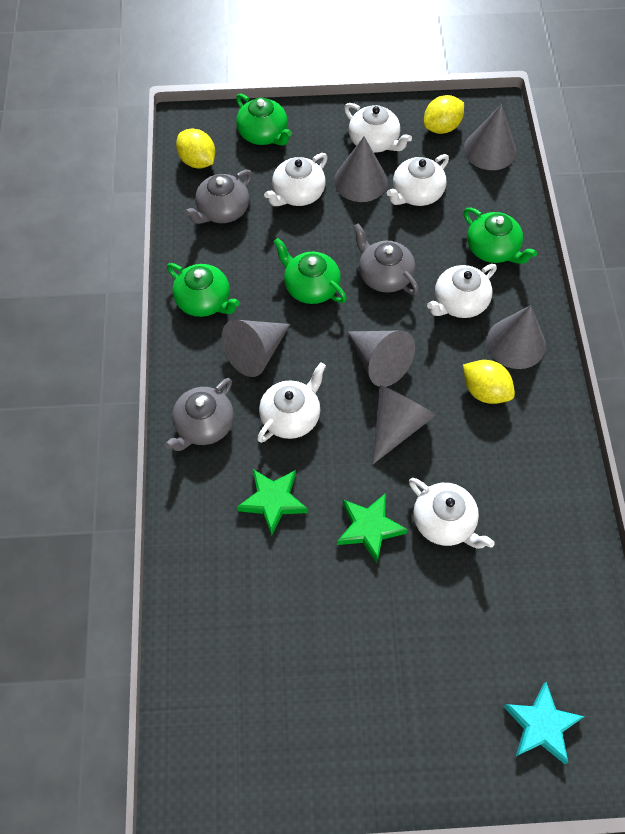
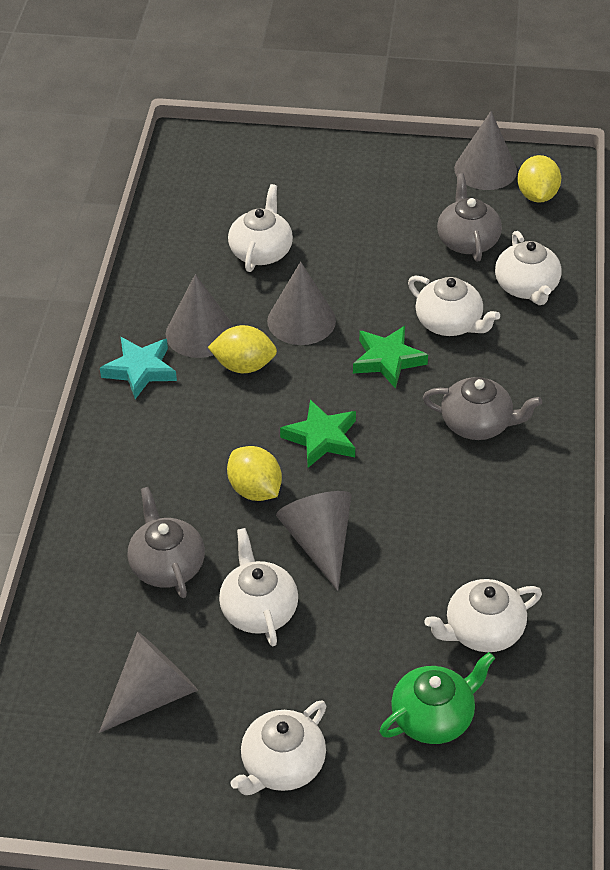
green teapot: 4 -> 1
grey cone: 6 -> 5

